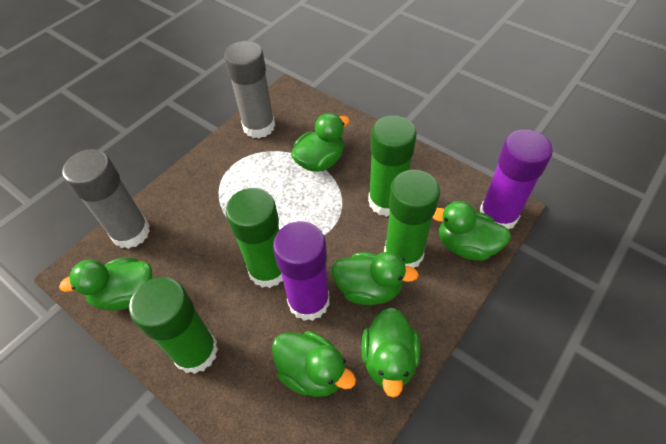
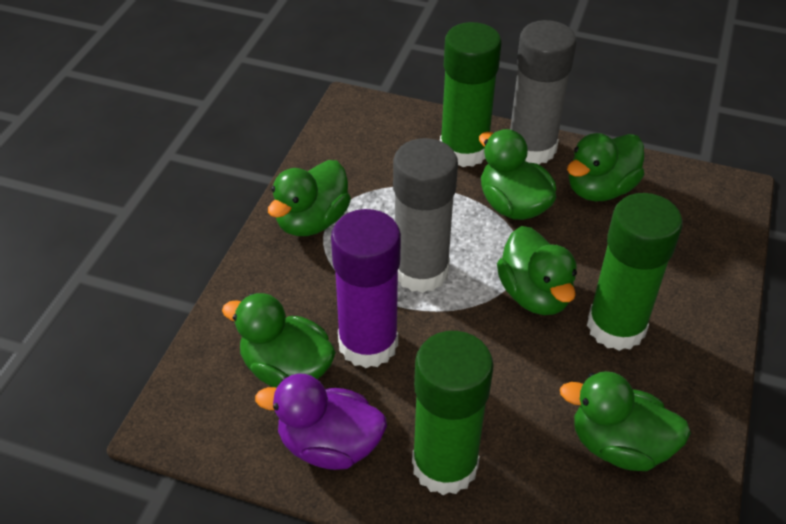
green glue stick: 4 -> 3
purple duck: 0 -> 1
purple glue stick: 2 -> 1

